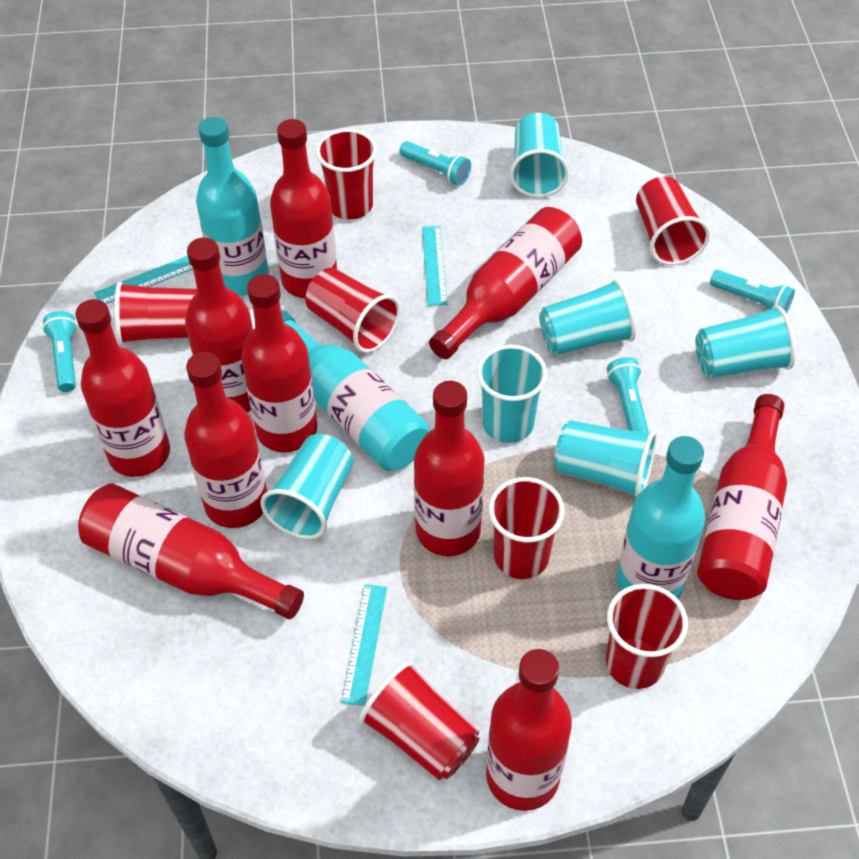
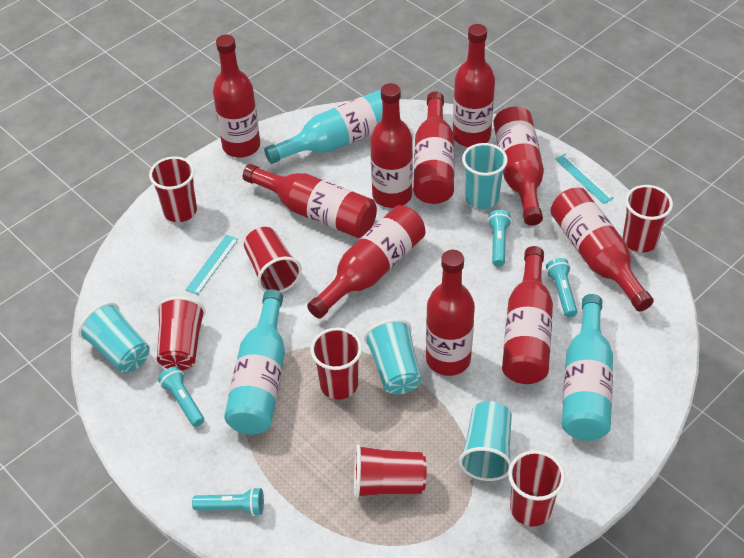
turquoise cup: 6 -> 4
turquoise ruler: 3 -> 2

